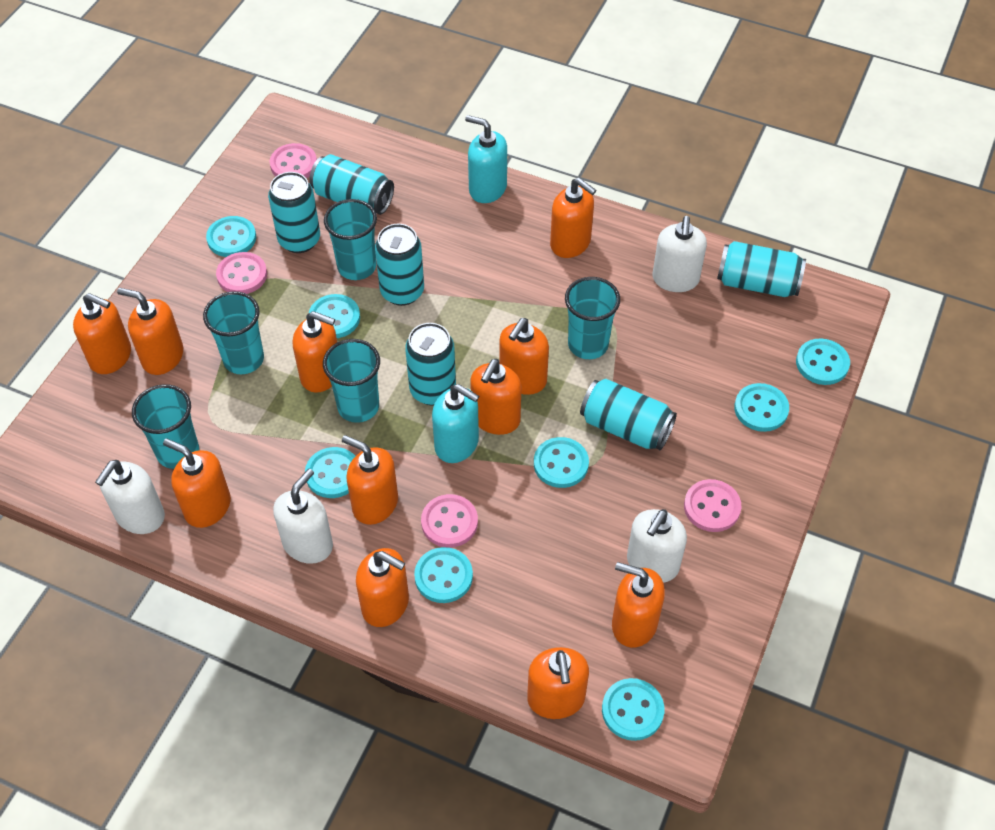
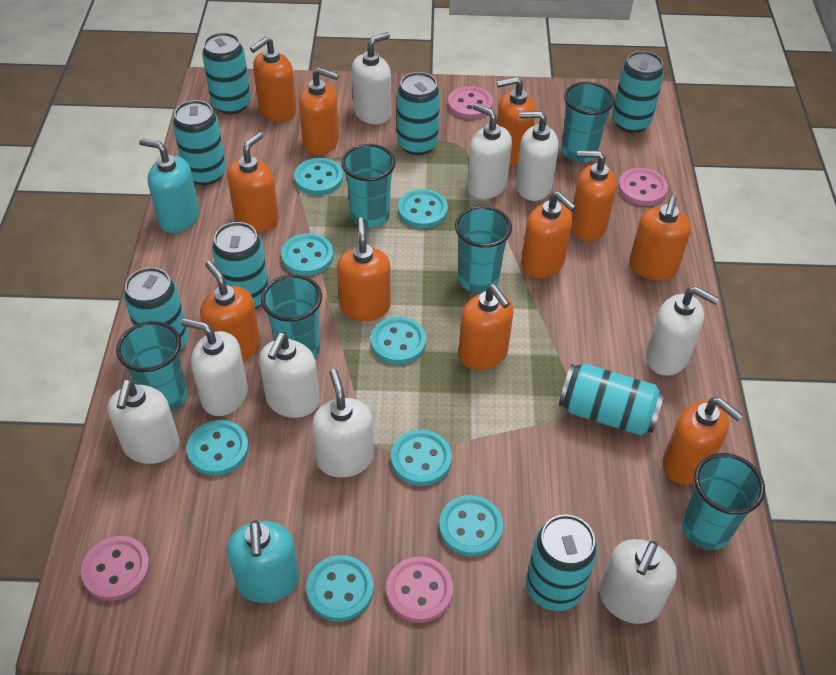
turquoise can: 6 -> 8
turquoise cup: 5 -> 6
white soap dispenser: 4 -> 9

